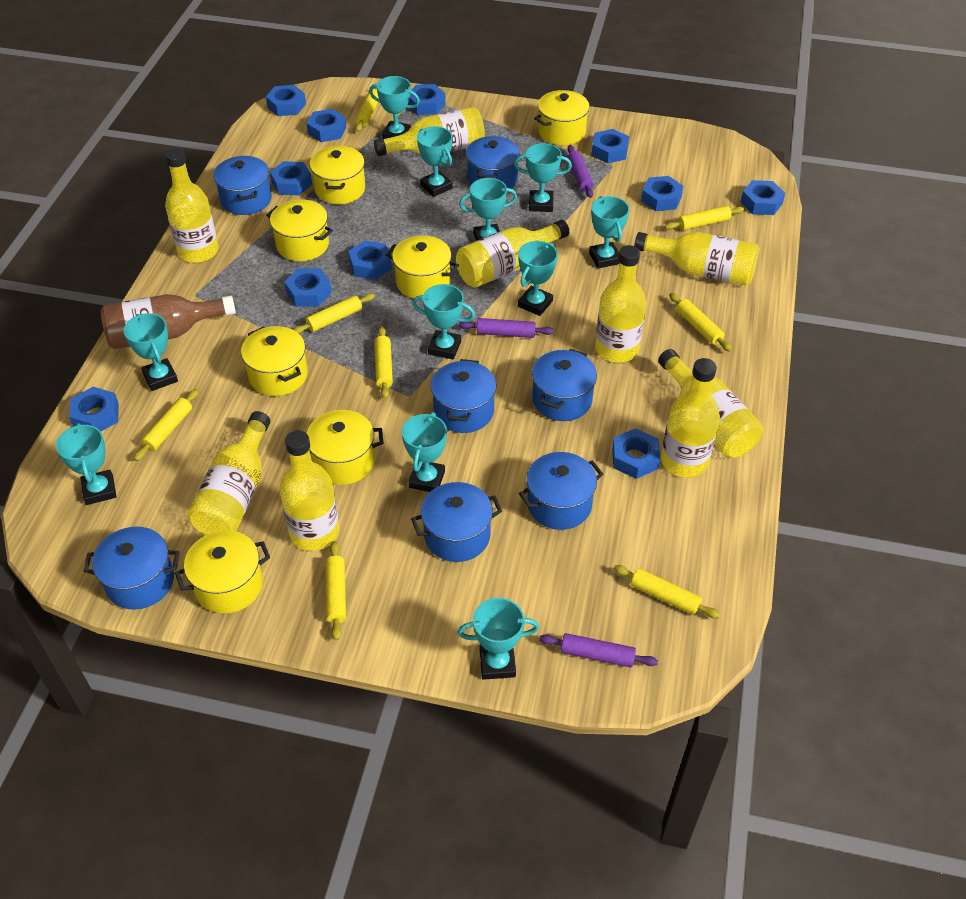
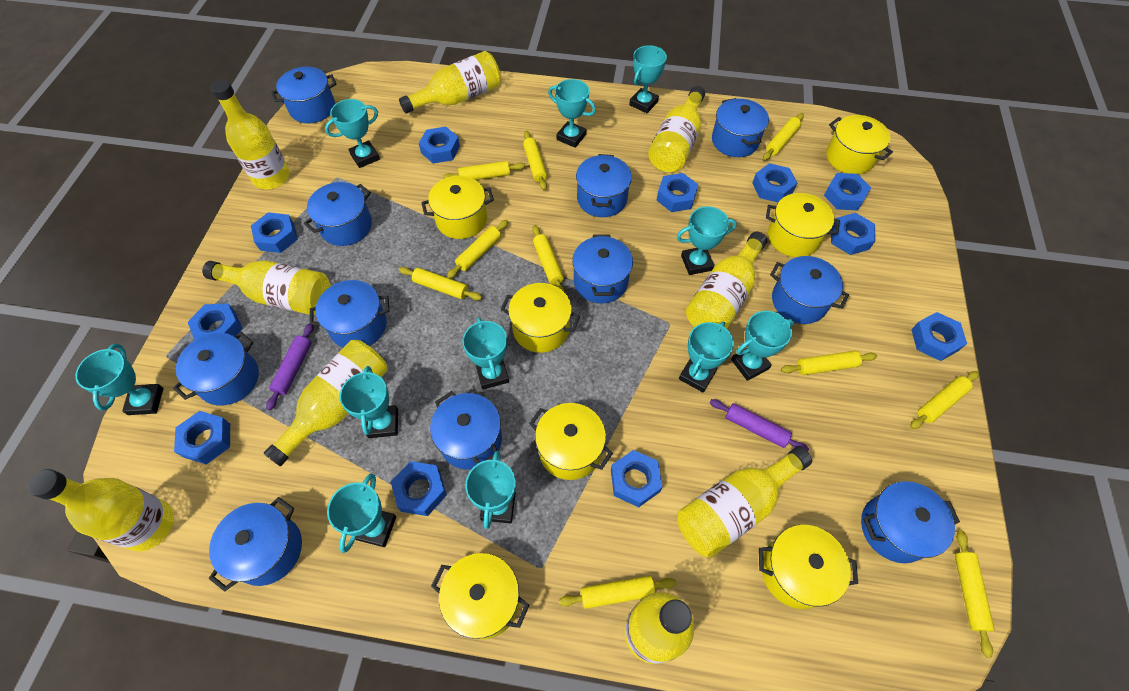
blue pot: 7 -> 11
brown bottle: 1 -> 0
purple rolling pin: 3 -> 2
yellow rolling pin: 8 -> 10

